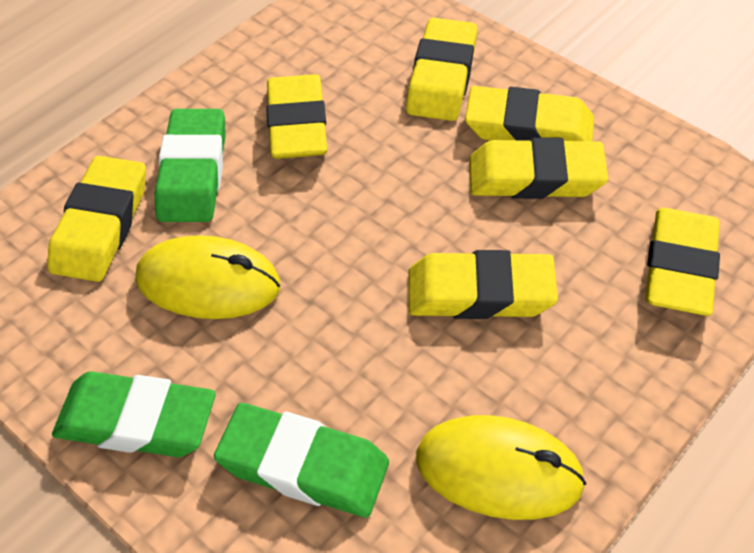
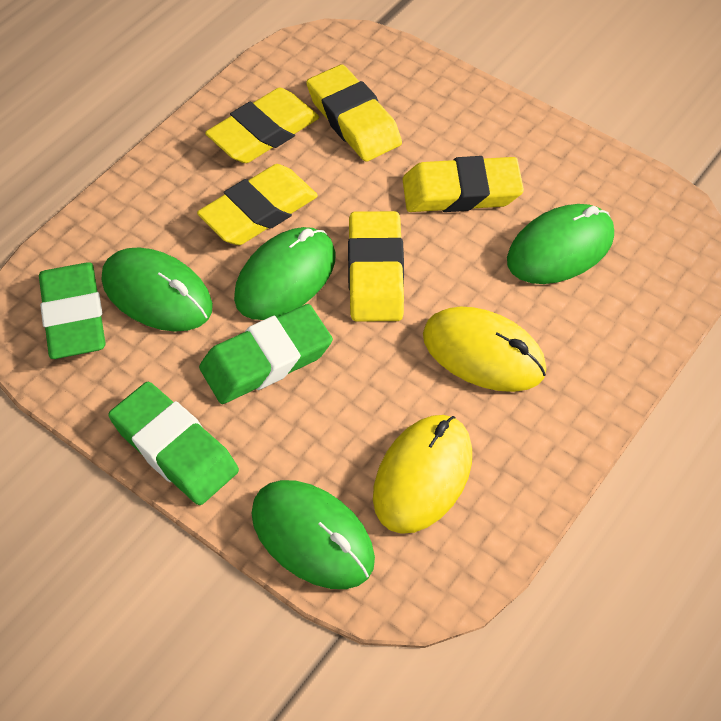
green mouse: 0 -> 4
yellow eraser: 7 -> 5

